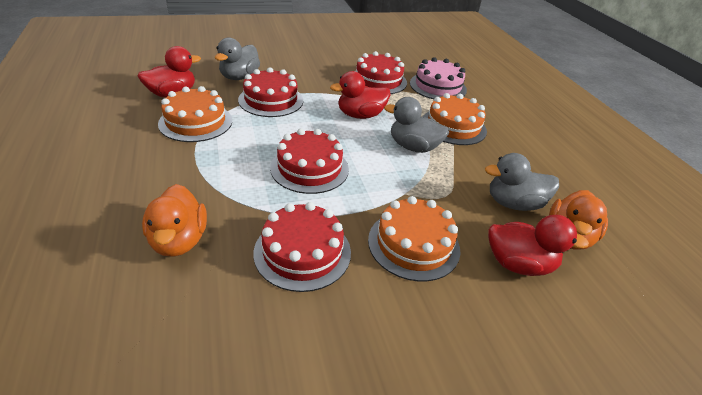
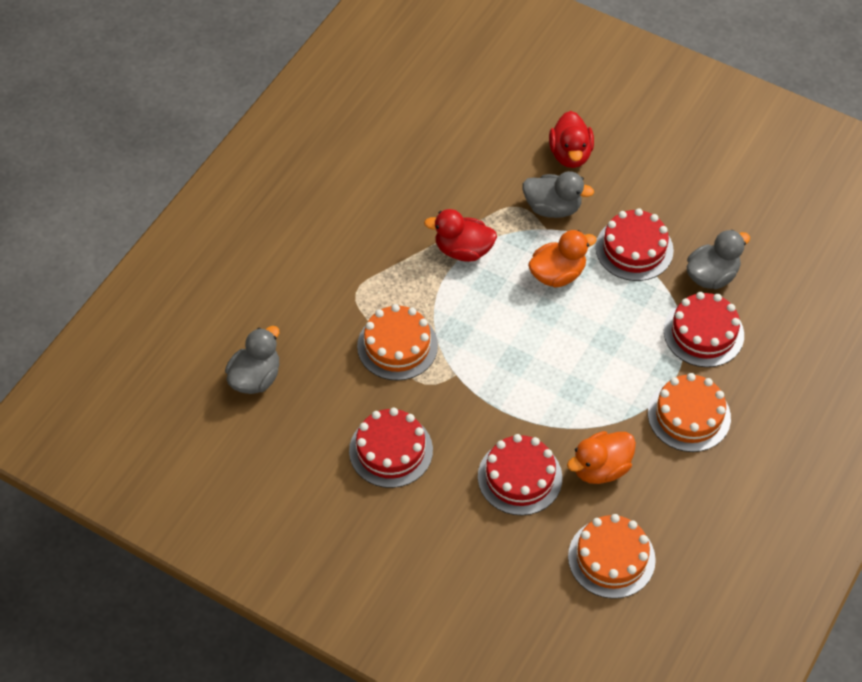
pink cake: 1 -> 0
red duck: 3 -> 2

